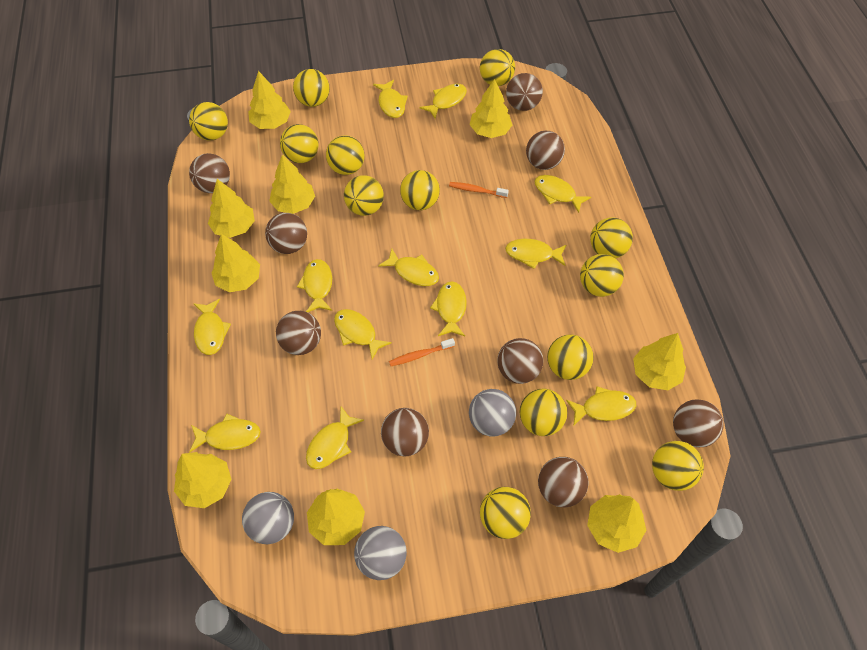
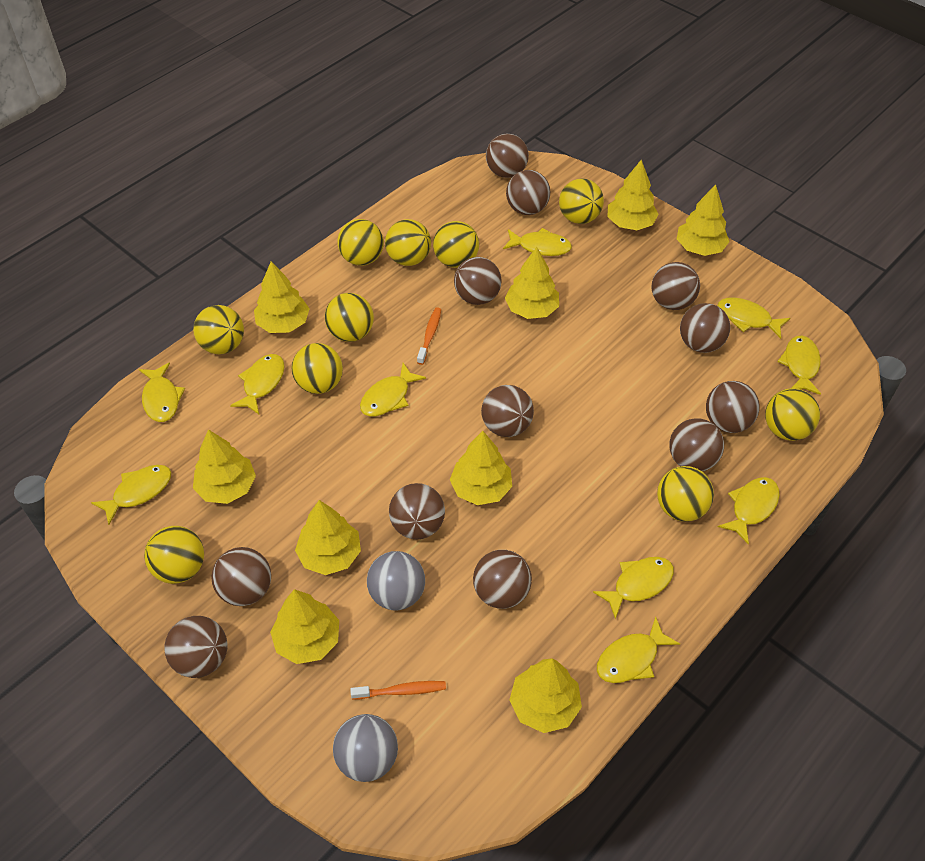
brown ball: 9 -> 12
grey ball: 3 -> 2
yellow ball: 13 -> 10
yellow fish: 12 -> 10

